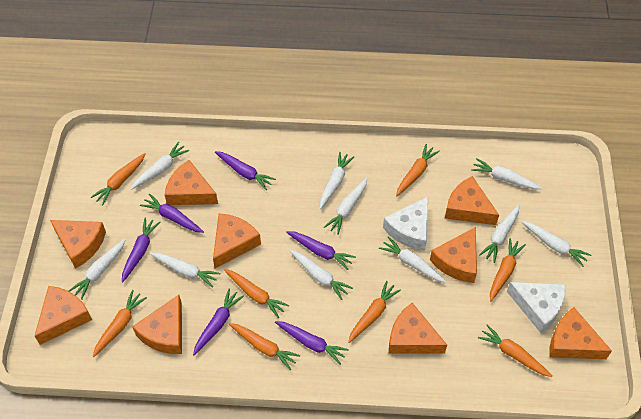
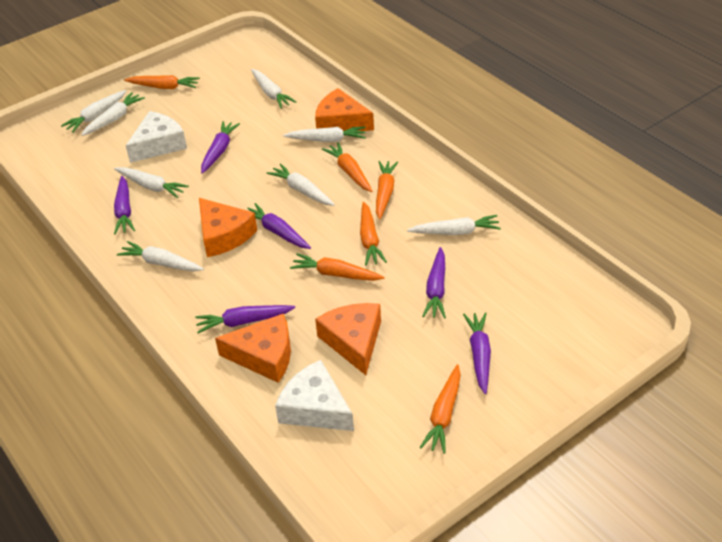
orange carrot: 8 -> 6
orange cheese: 9 -> 4
white carrot: 10 -> 8

